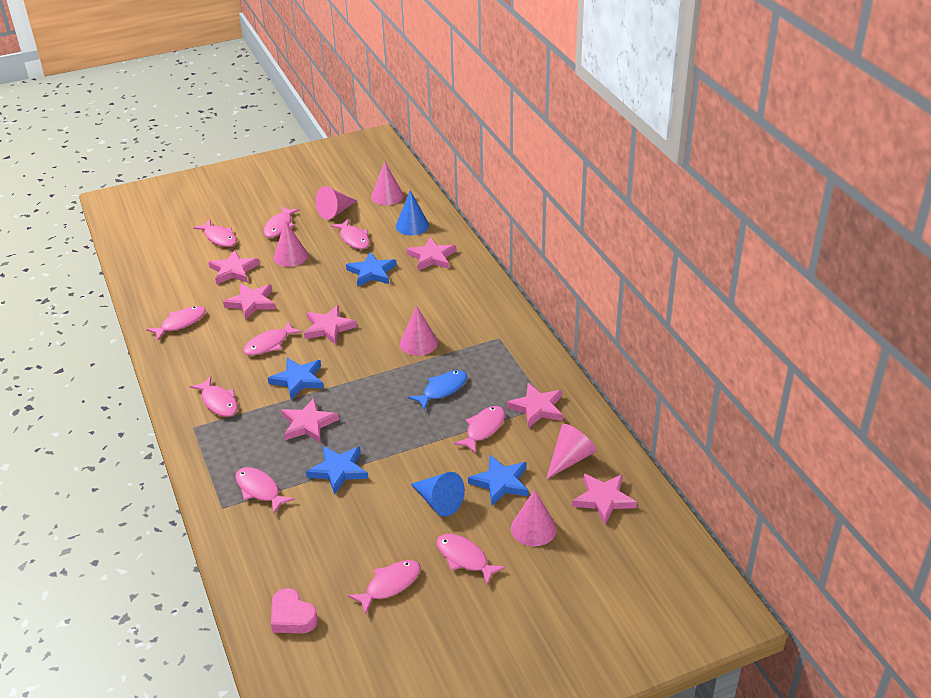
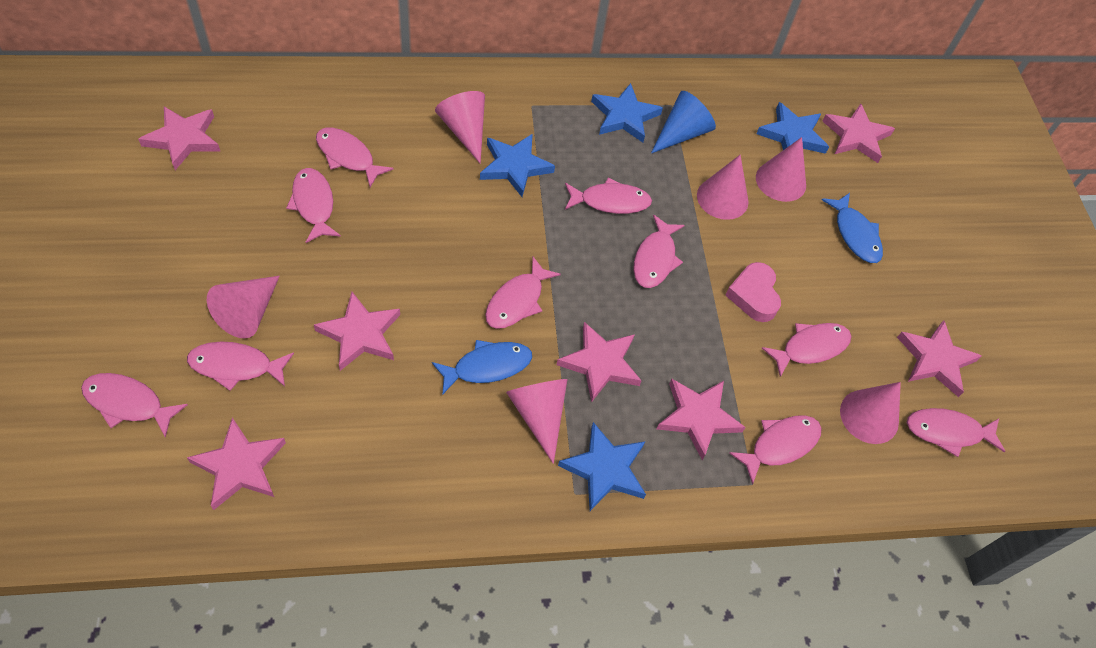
blue cone: 2 -> 1
blue fish: 1 -> 2

